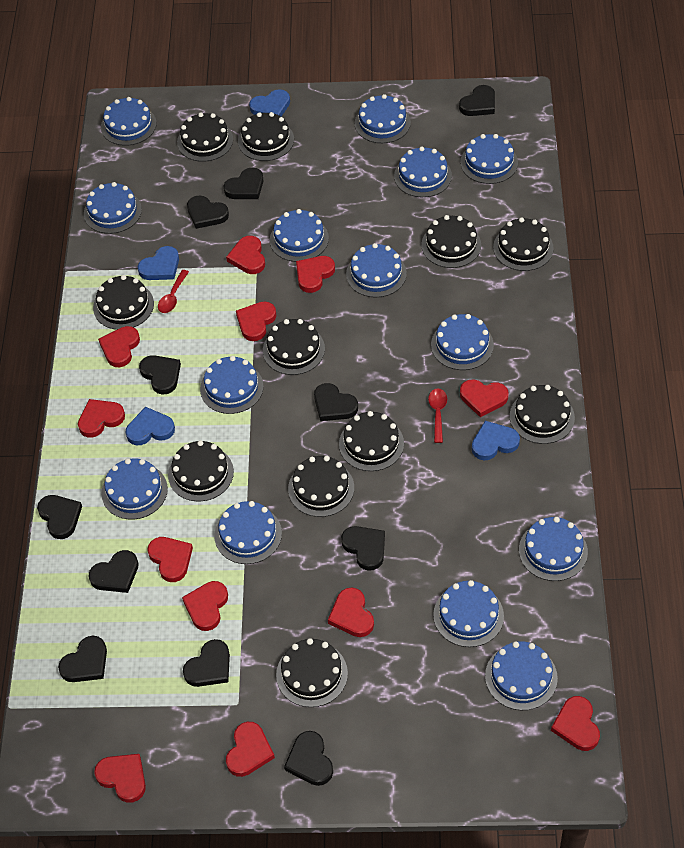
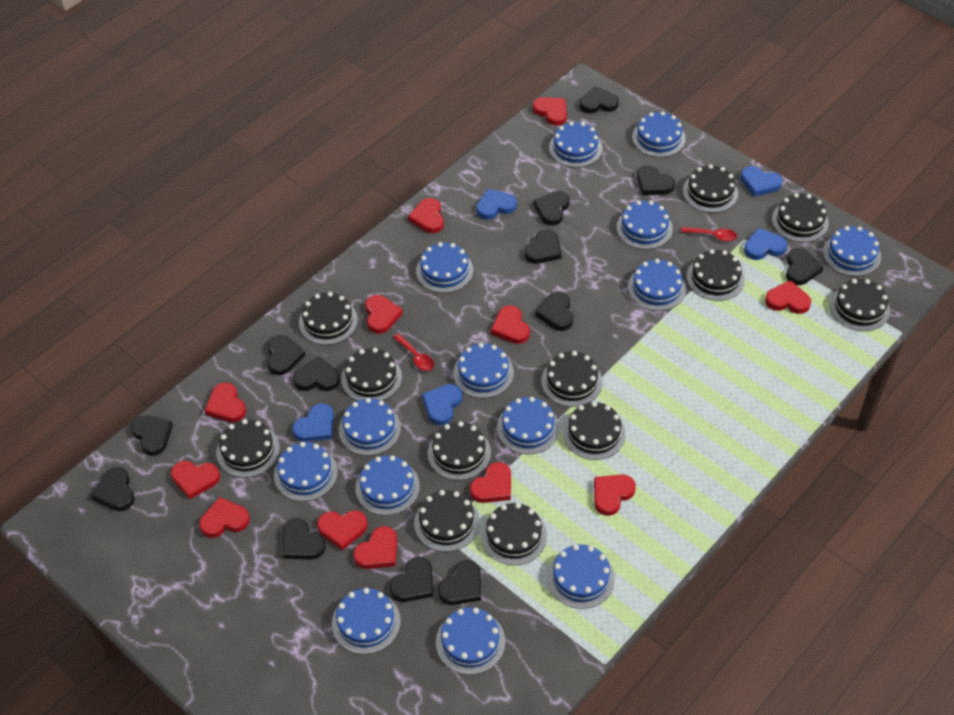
black cake: 11 -> 12
black heart: 11 -> 13
blue heart: 4 -> 5

